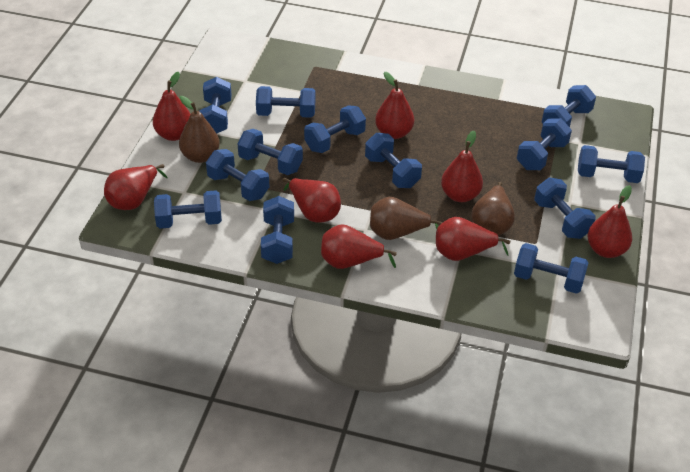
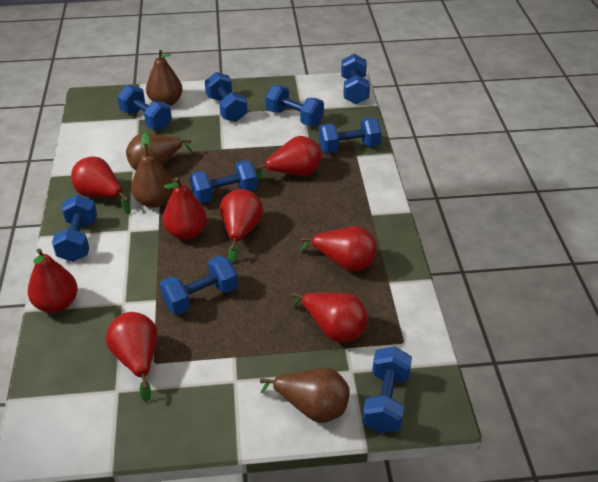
blue dumbbell: 13 -> 9
brown pear: 3 -> 4

